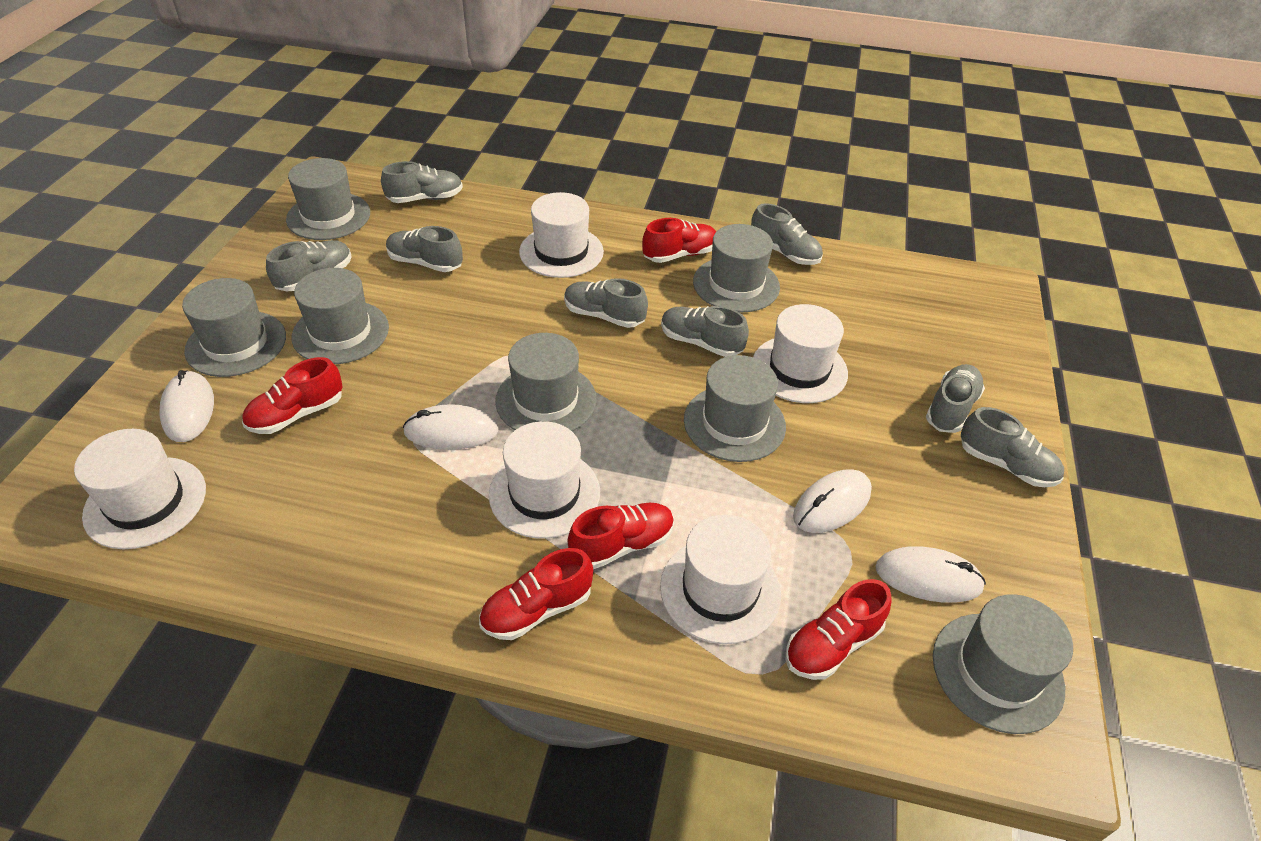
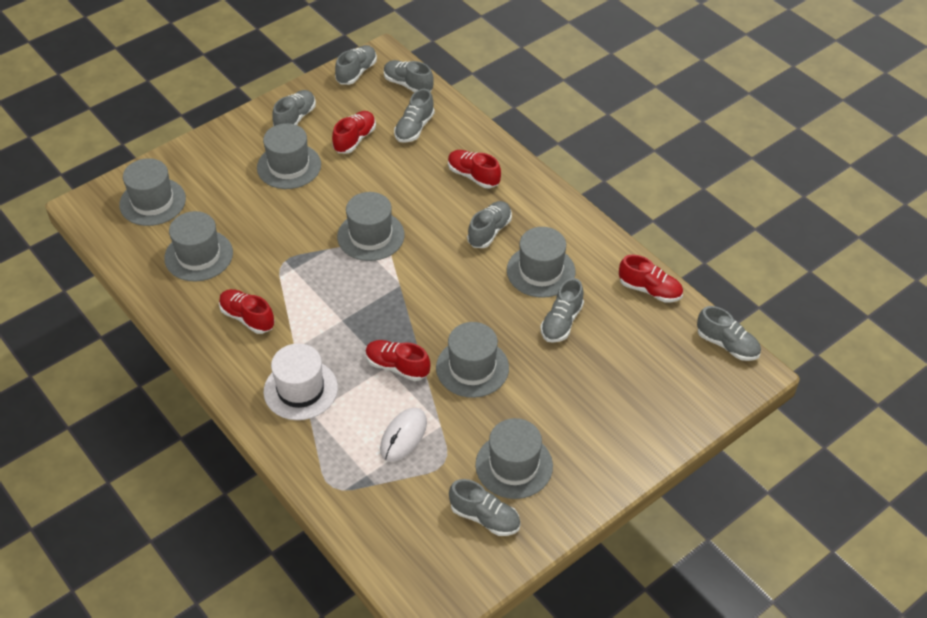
white hat: 5 -> 1
white mouse: 4 -> 1

